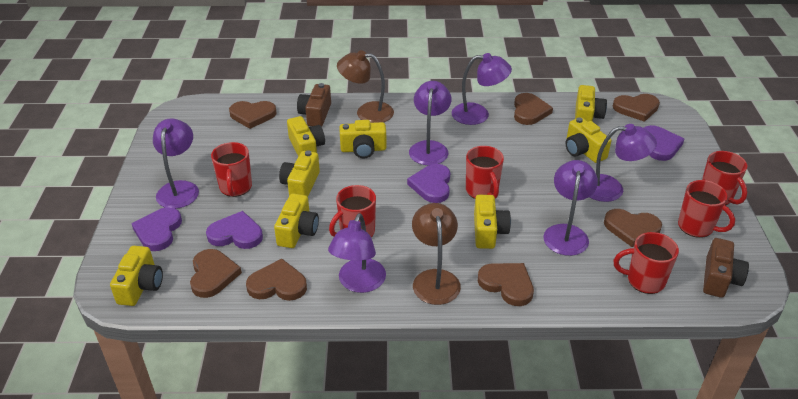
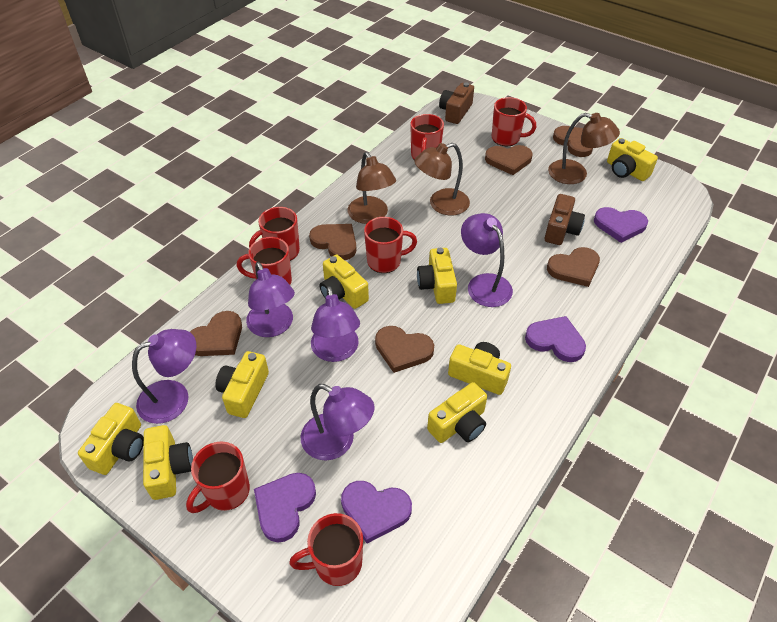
brown heart: 7 -> 6
brown lamp: 2 -> 3
purple lamp: 6 -> 5
red mug: 6 -> 7

